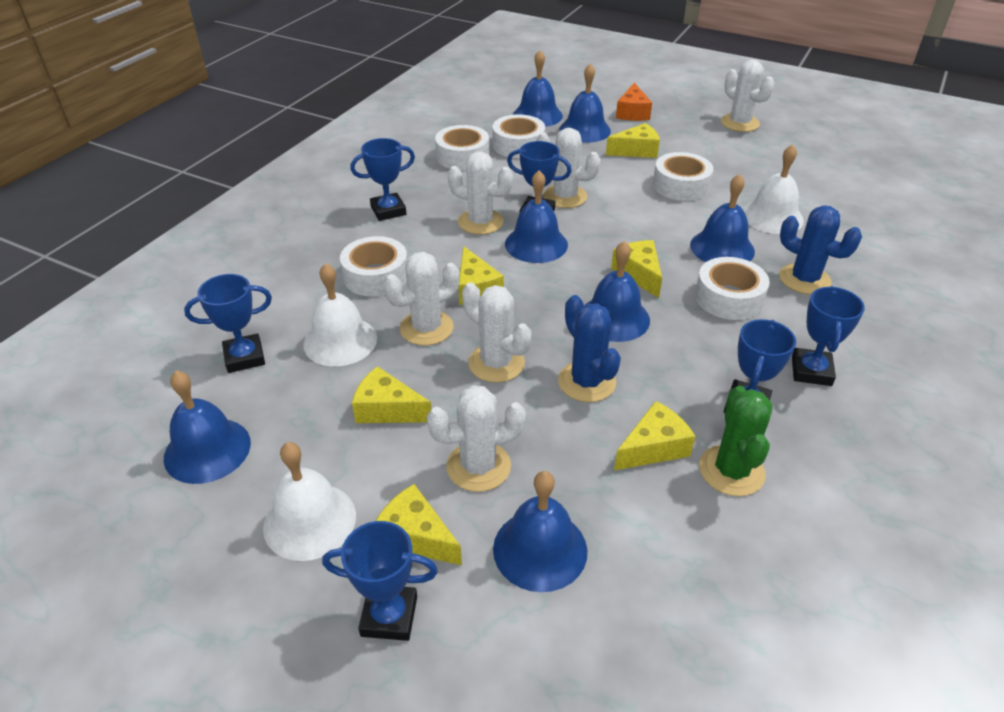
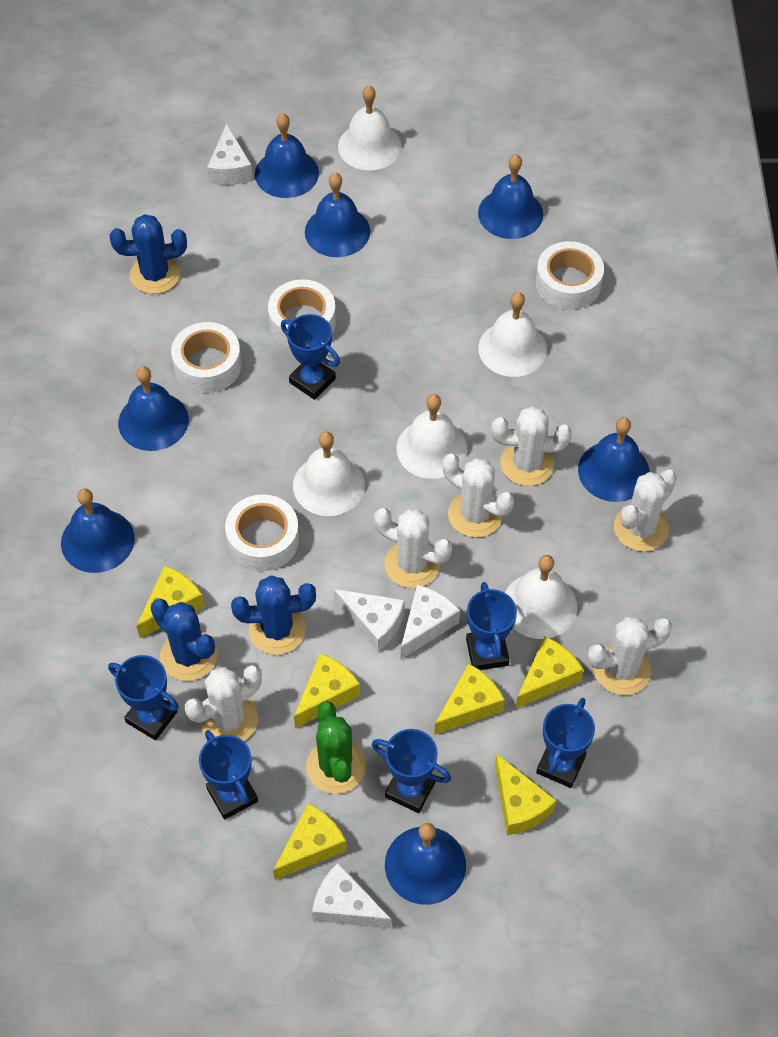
blue cactus: 2 -> 3
orange cheese: 1 -> 0
white bell: 3 -> 5
white cheese: 0 -> 4
white tape: 5 -> 4

